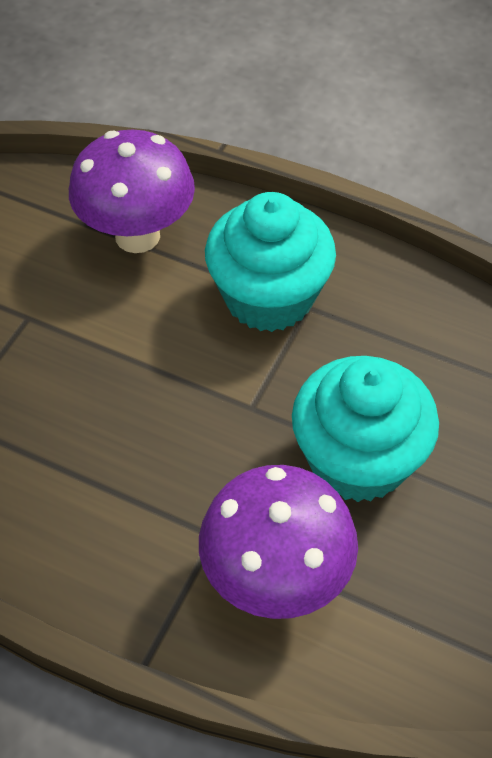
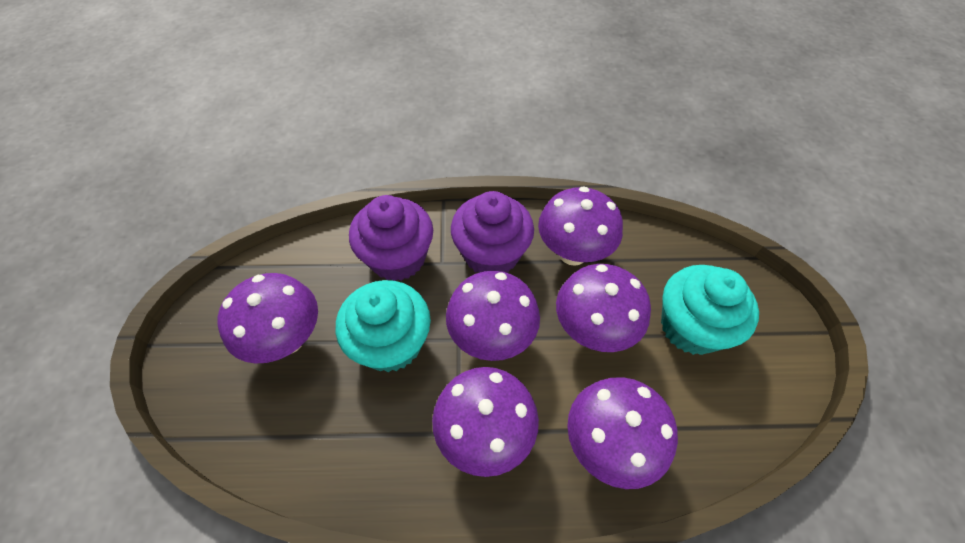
purple cupcake: 0 -> 2
purple mushroom: 2 -> 6

